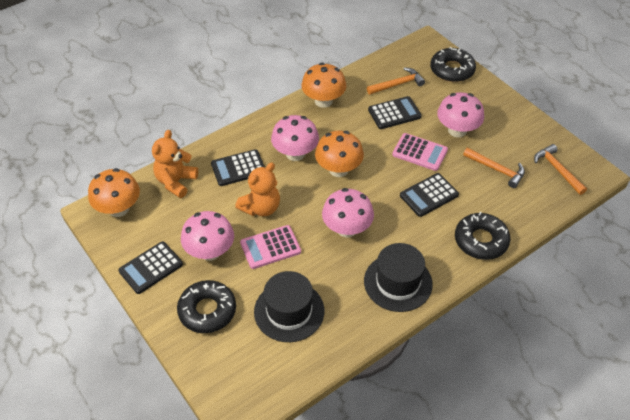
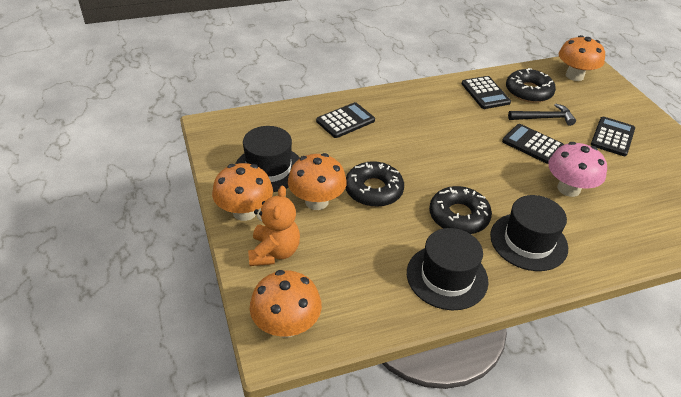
black hammer: 0 -> 1
black hat: 2 -> 3
orange hammer: 3 -> 0
orange mushroom: 3 -> 4
orange teddy bear: 2 -> 1
pink calculator: 2 -> 0
pink mushroom: 4 -> 1

